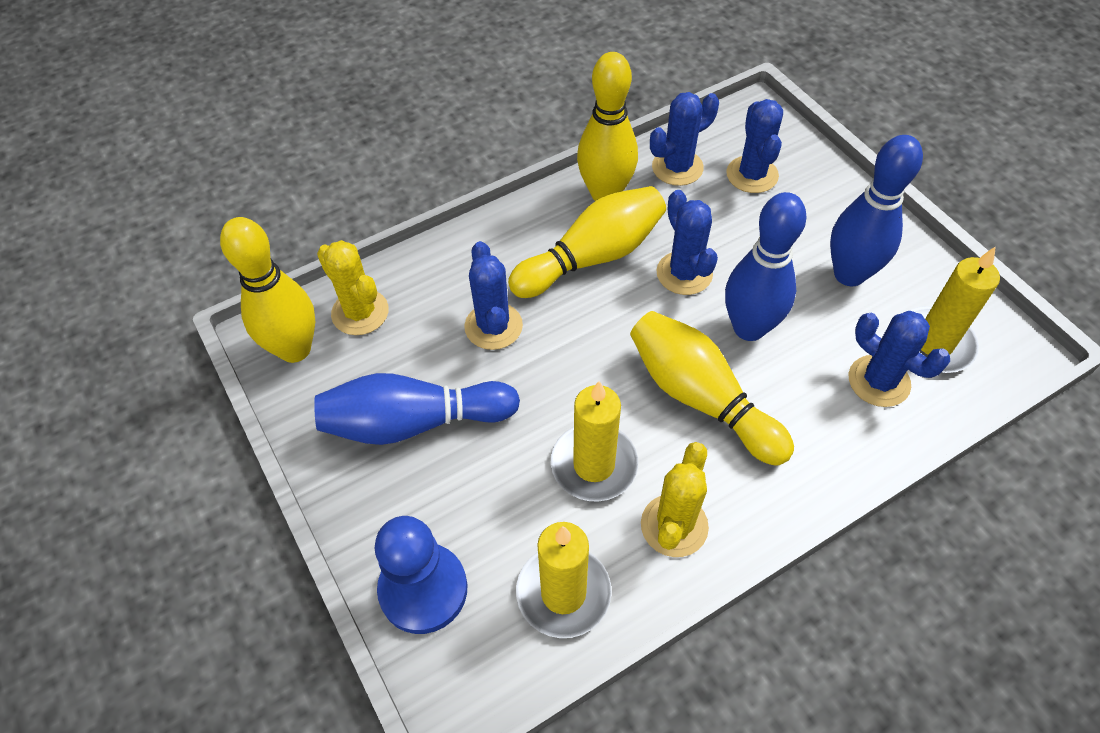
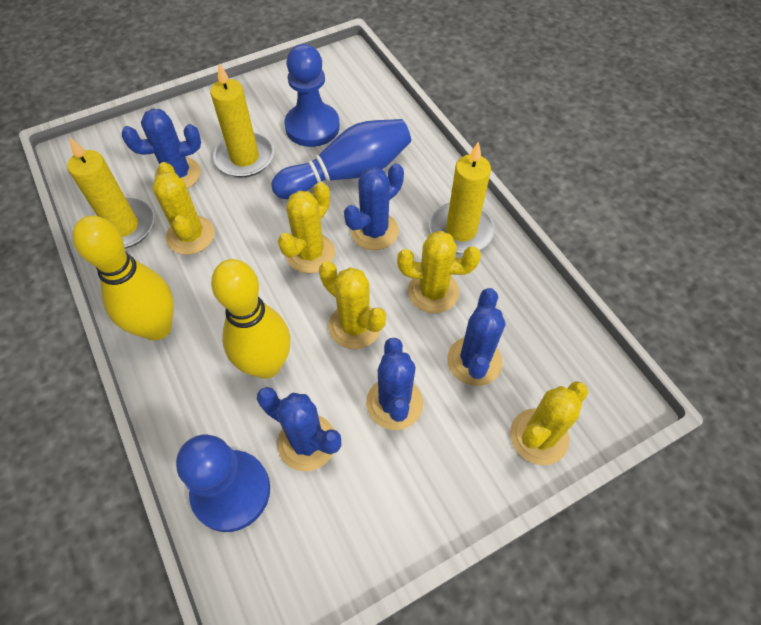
blue bowling pin: 3 -> 1
blue pawn: 1 -> 2
yellow bowling pin: 4 -> 2
yellow cactus: 2 -> 5

